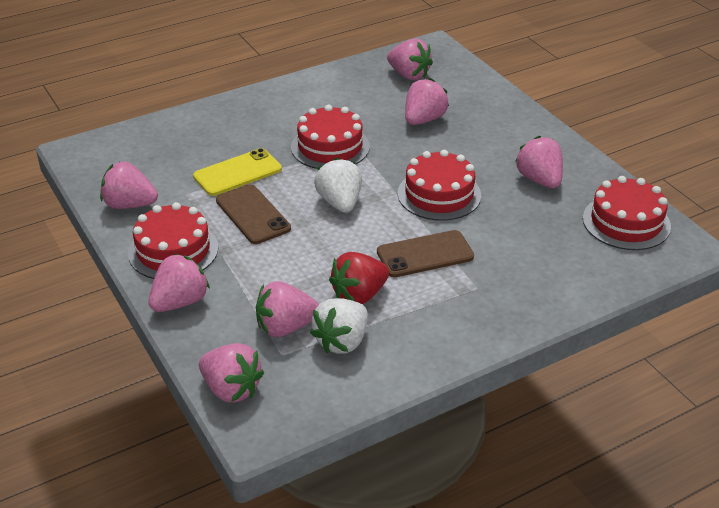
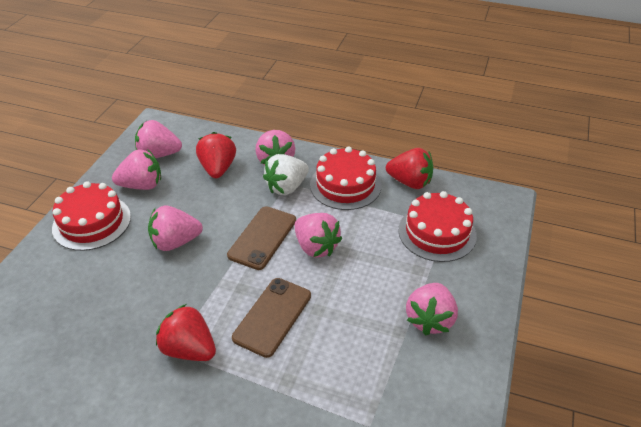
pink strawberry: 7 -> 6
red cake: 4 -> 3
red strawberry: 1 -> 3
white strawberry: 2 -> 1
yellow phone: 1 -> 0

